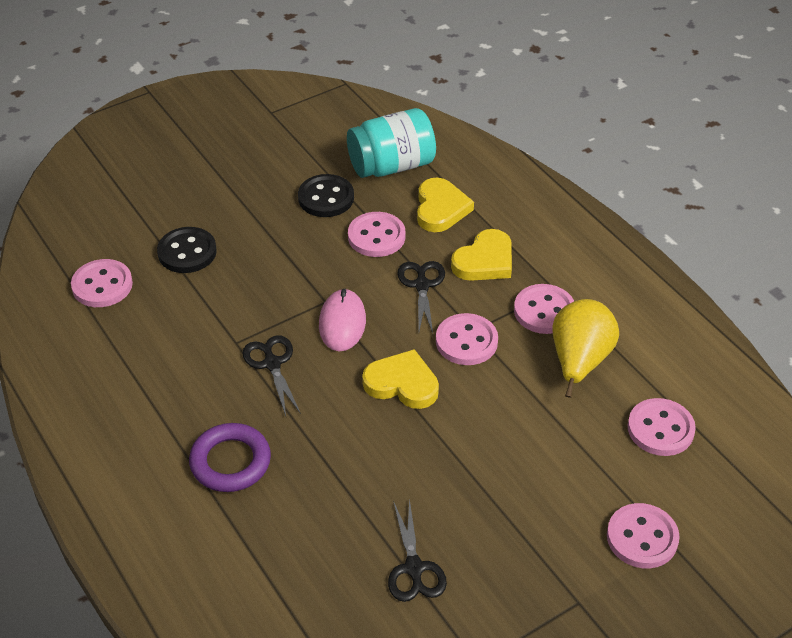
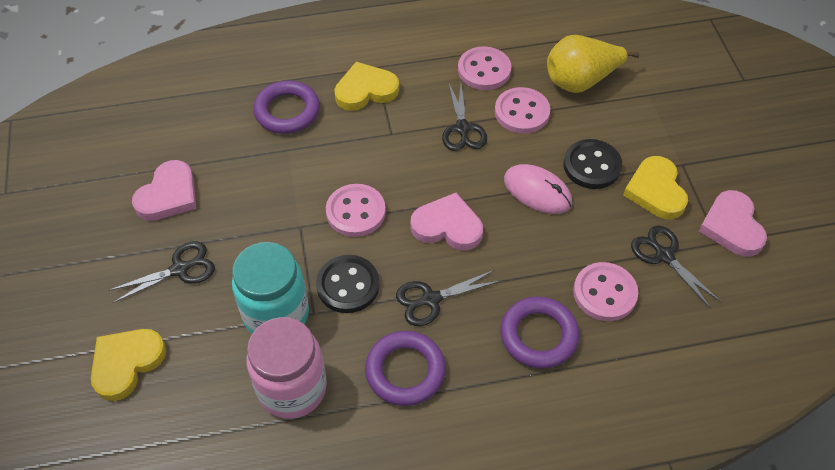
black scissors: 3 -> 4
pink button: 6 -> 4
pink heart: 0 -> 3
pink jar: 0 -> 1
purple ring: 1 -> 3

